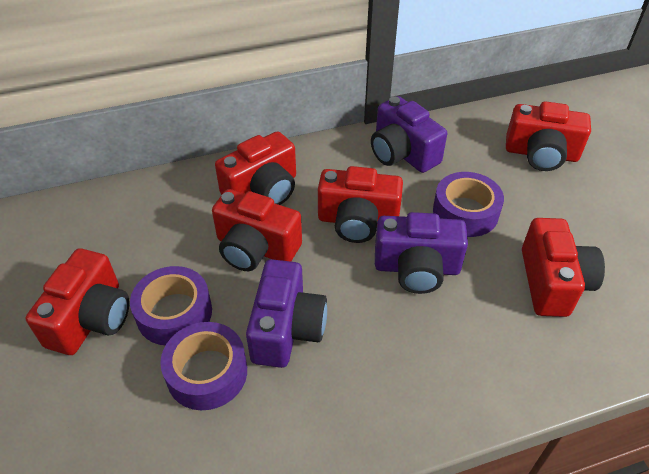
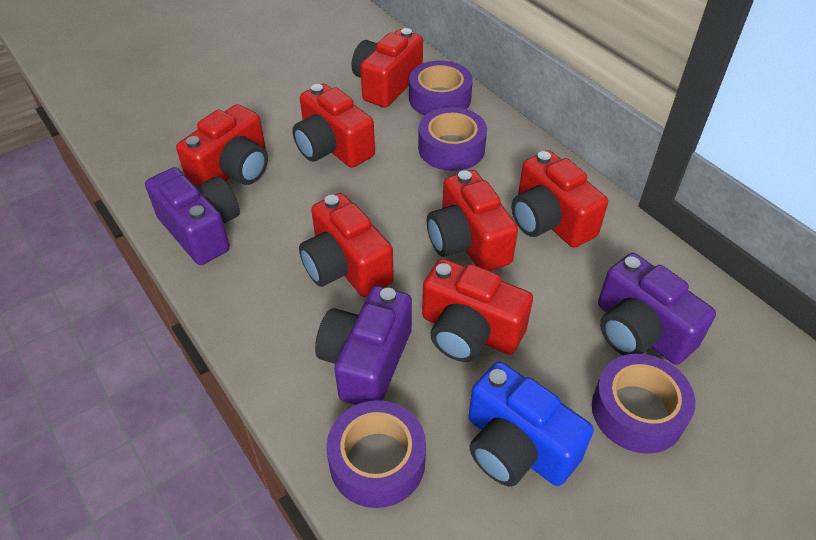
blue camera: 0 -> 1
purple tape: 3 -> 4
red camera: 6 -> 7

